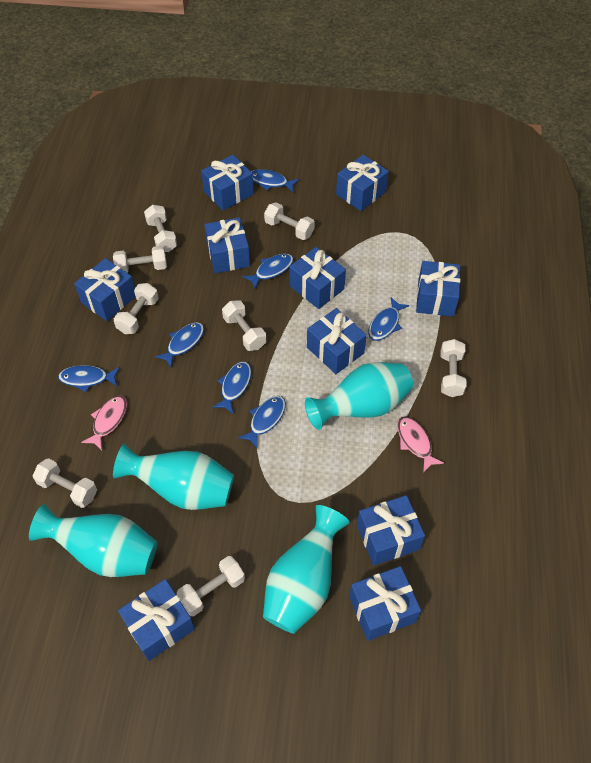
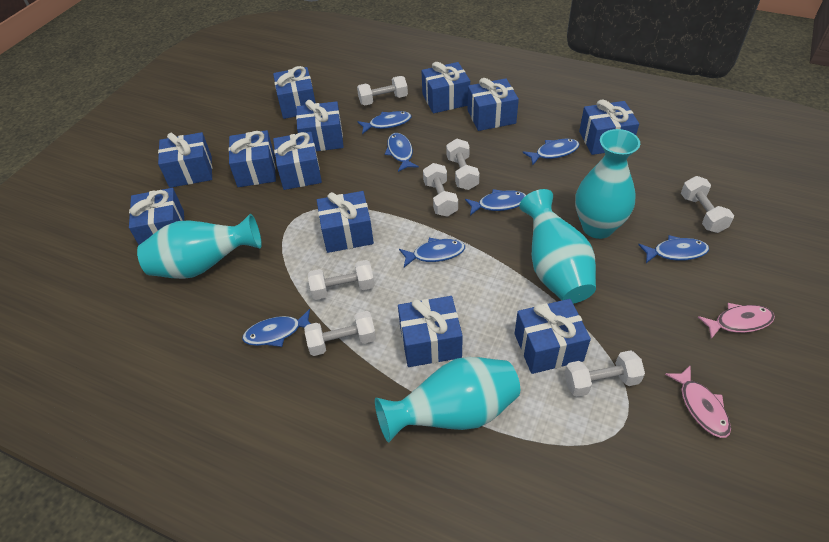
blue gift: 10 -> 12
white dumbbell: 8 -> 7

